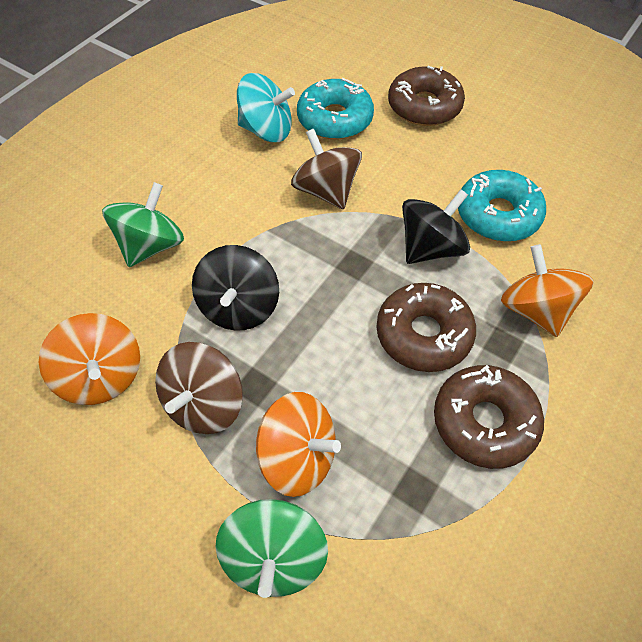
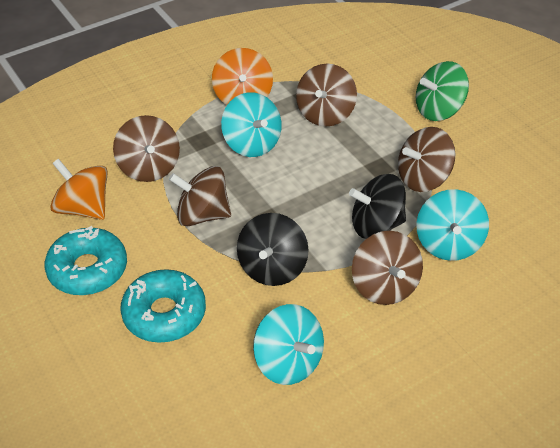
brown donut: 3 -> 0
brown spinning top: 2 -> 5
green spinning top: 2 -> 1
orange spinning top: 3 -> 2
turquoise spinning top: 1 -> 3

